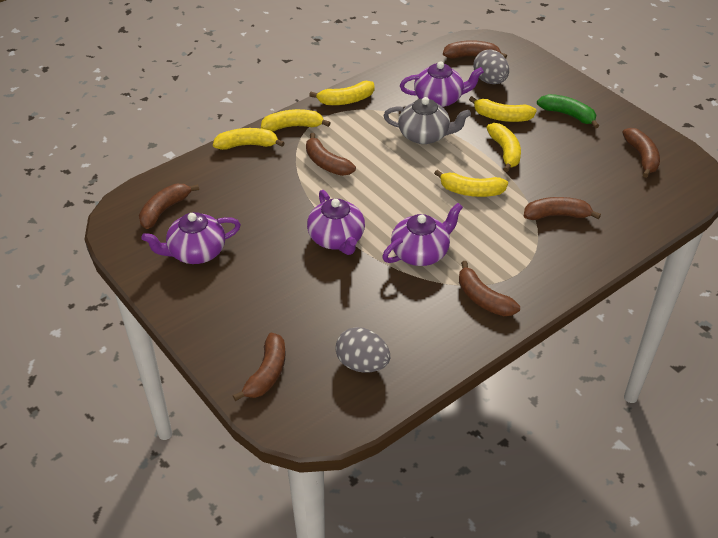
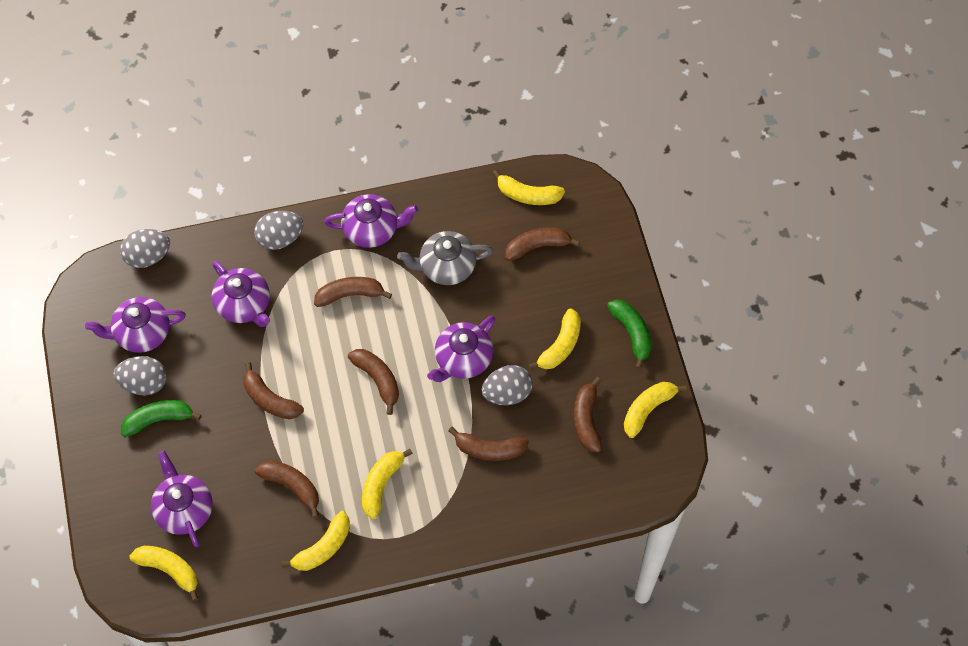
green banana: 1 -> 2
grey egg: 2 -> 4
purple teapot: 4 -> 5

